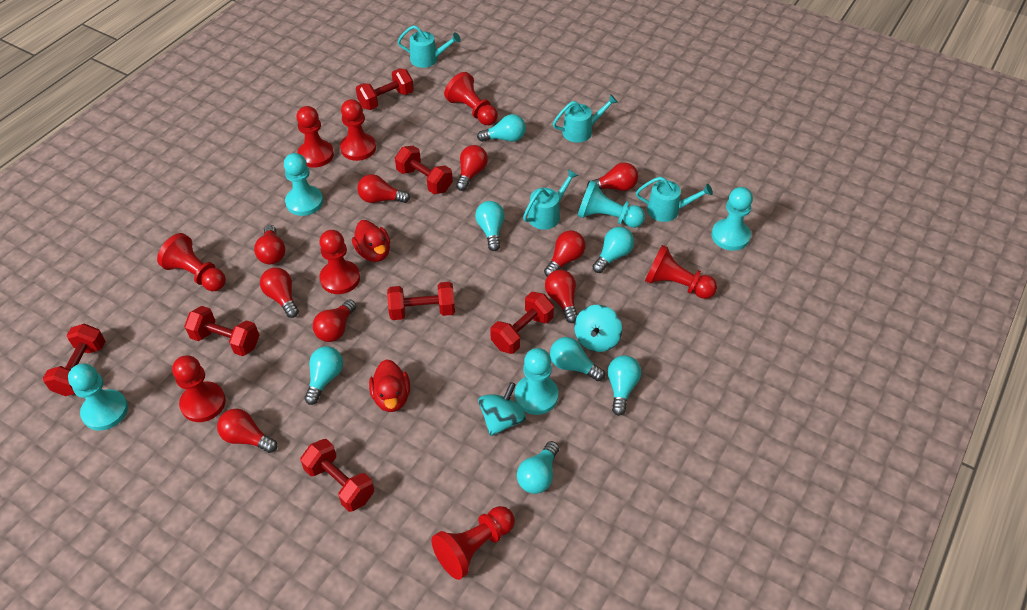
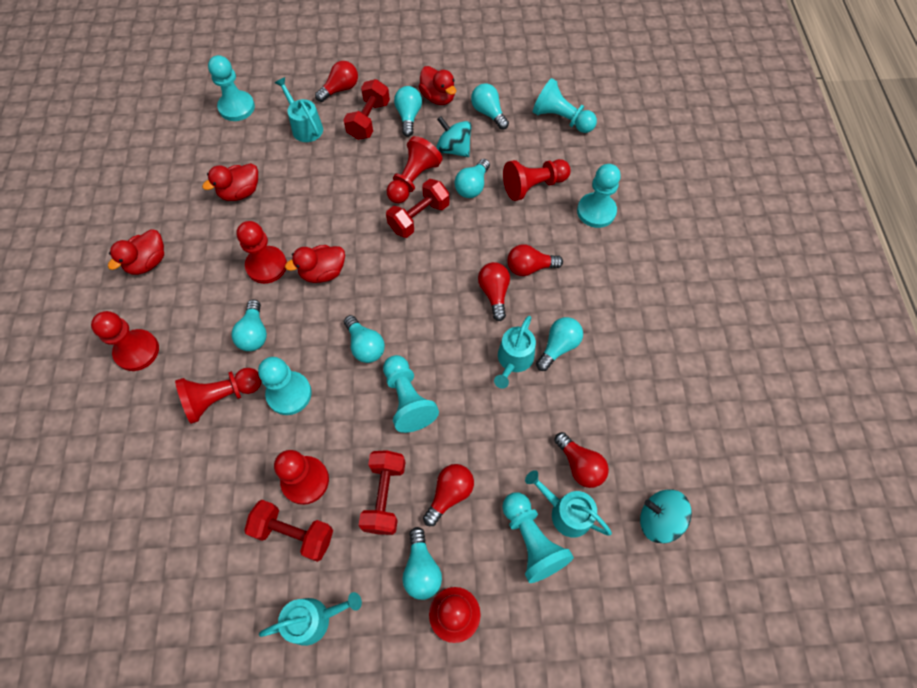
red duck: 2 -> 4
red dumbbell: 7 -> 4
red light bulb: 9 -> 5
red pawn: 8 -> 7
turquoise pawn: 5 -> 6

